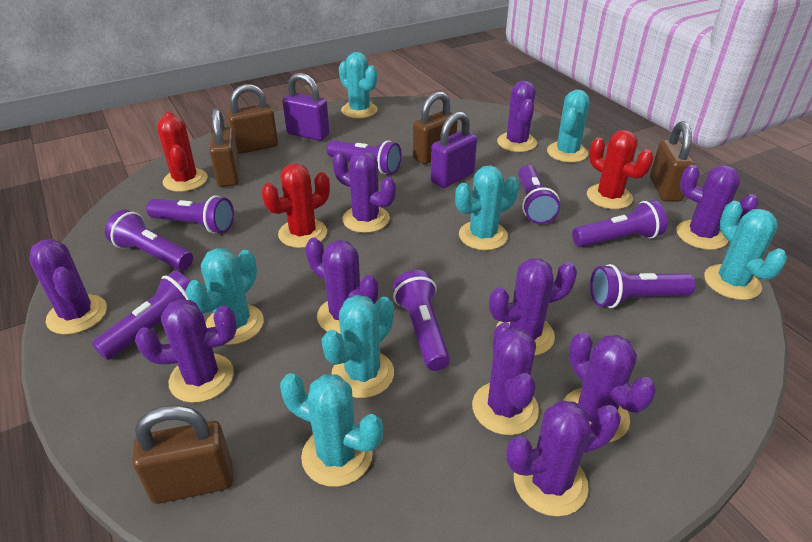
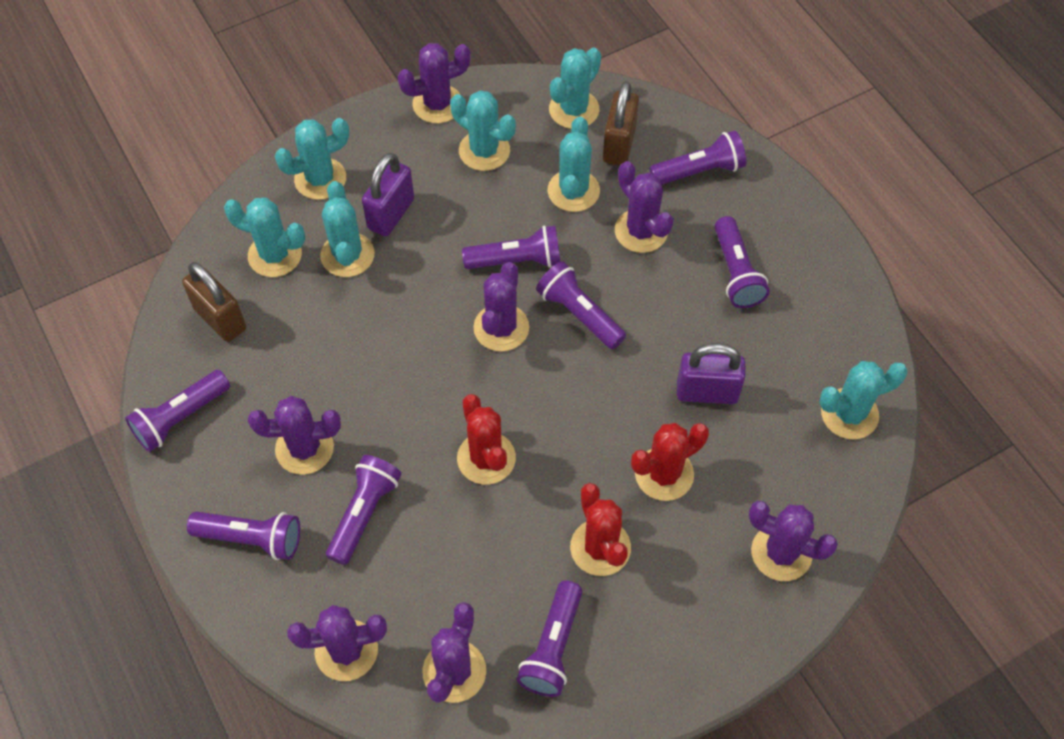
brown padlock: 5 -> 2
purple cactus: 10 -> 7

